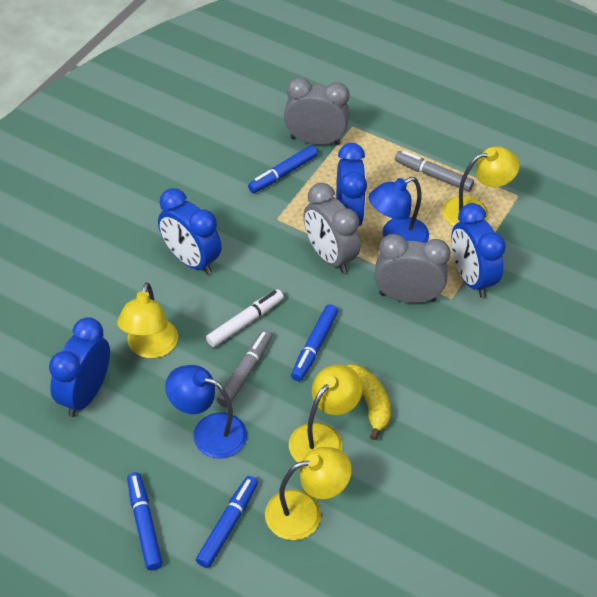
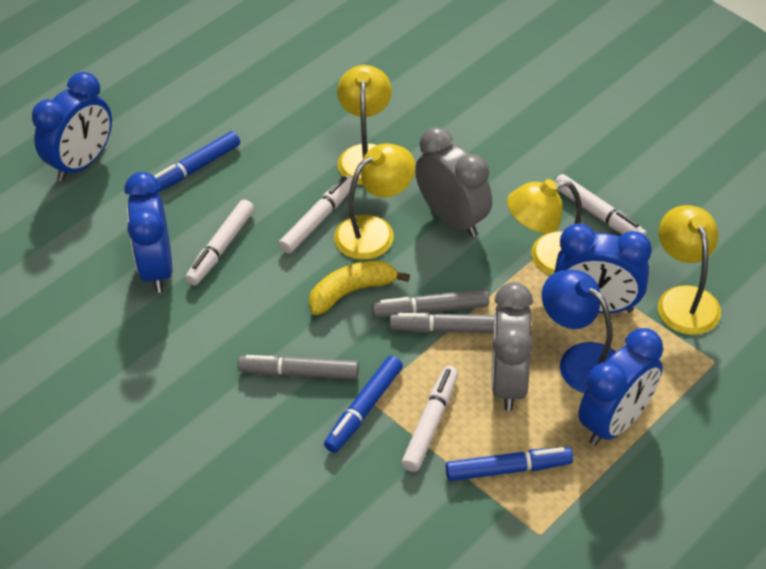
blue lamp: 2 -> 1
blue marker: 4 -> 3
grey clock: 3 -> 2
grey marker: 2 -> 3
white marker: 1 -> 4

